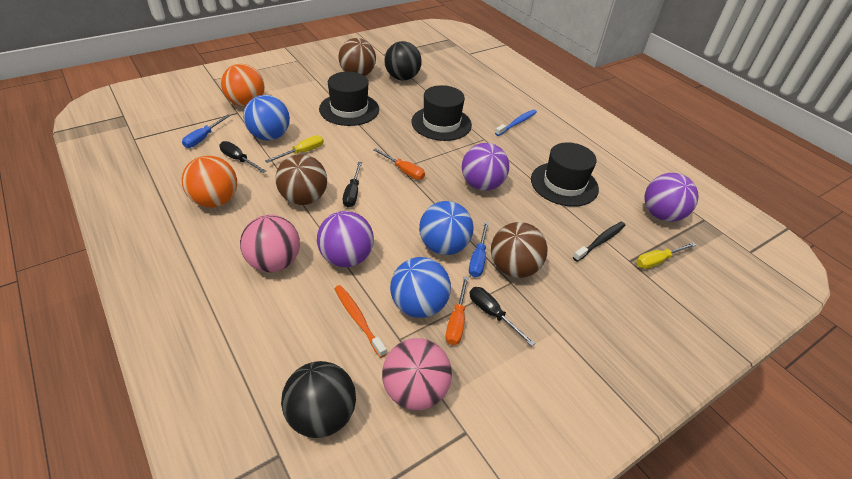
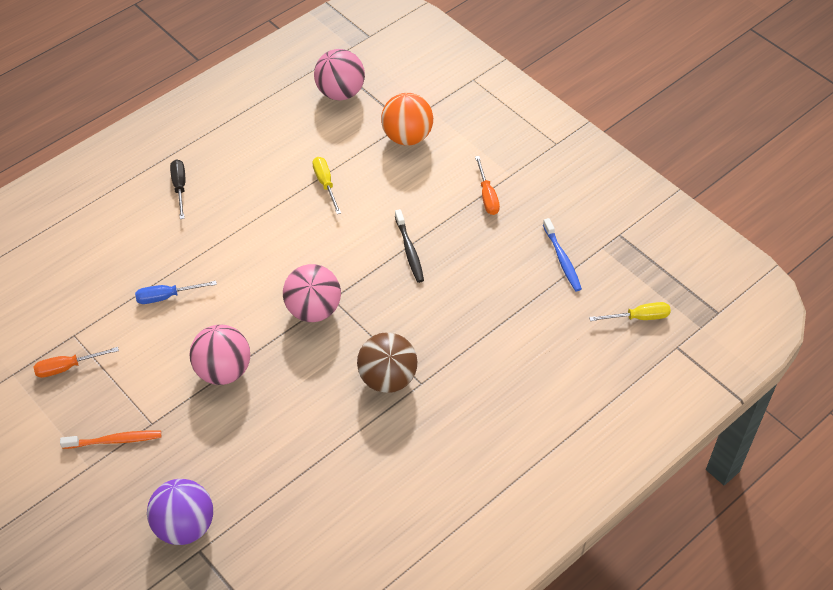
black ball: 2 -> 0
black hat: 3 -> 0
black screwdriver: 3 -> 1
blue ball: 3 -> 0
blue screwdriver: 2 -> 1
brown ball: 3 -> 1
orange ball: 2 -> 1
pink ball: 2 -> 3
purple ball: 3 -> 1

